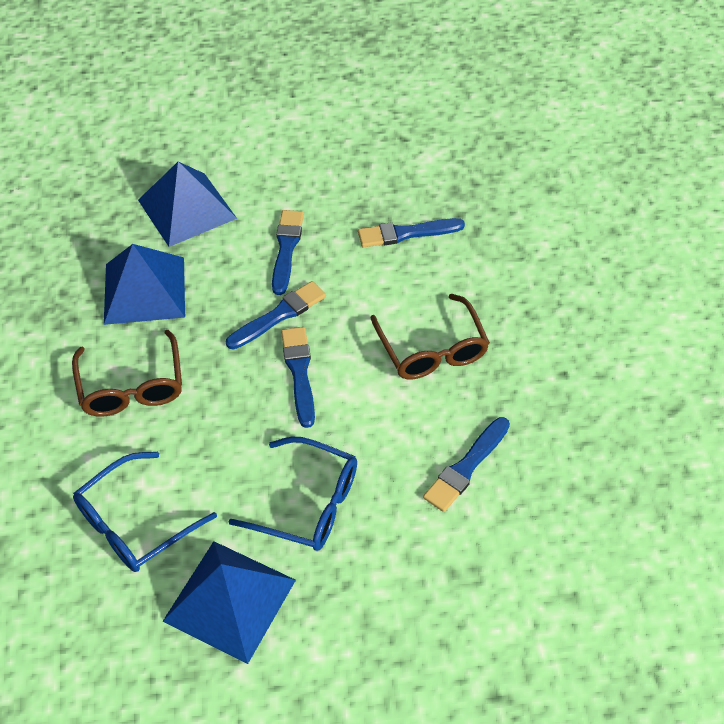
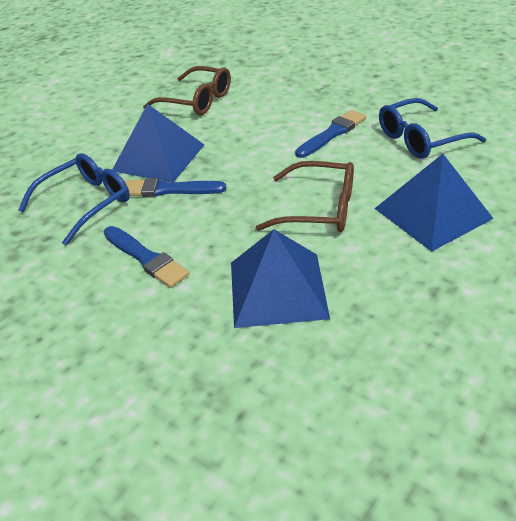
blue brush: 5 -> 3

